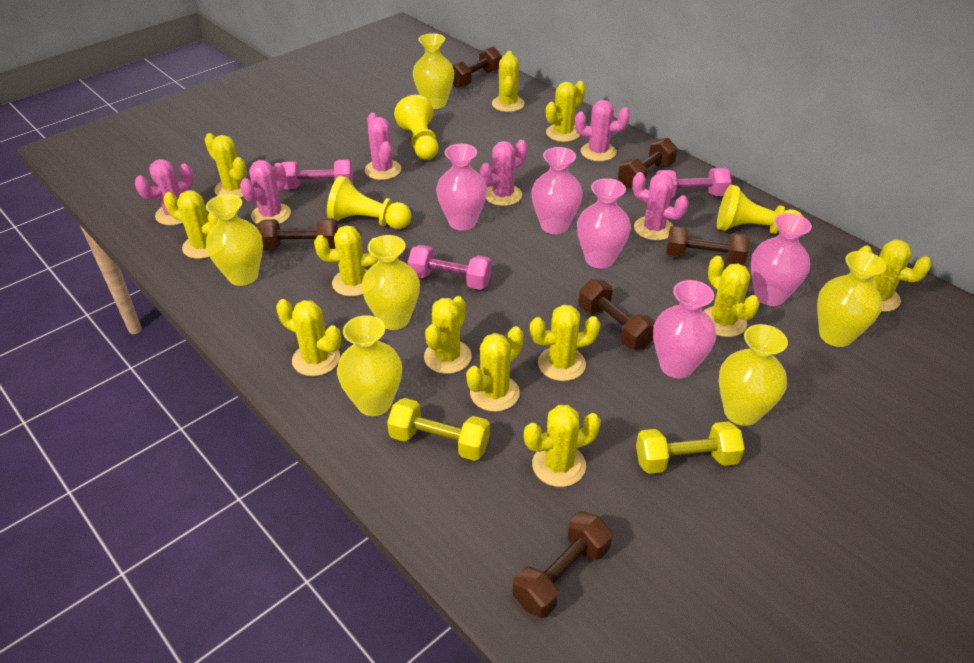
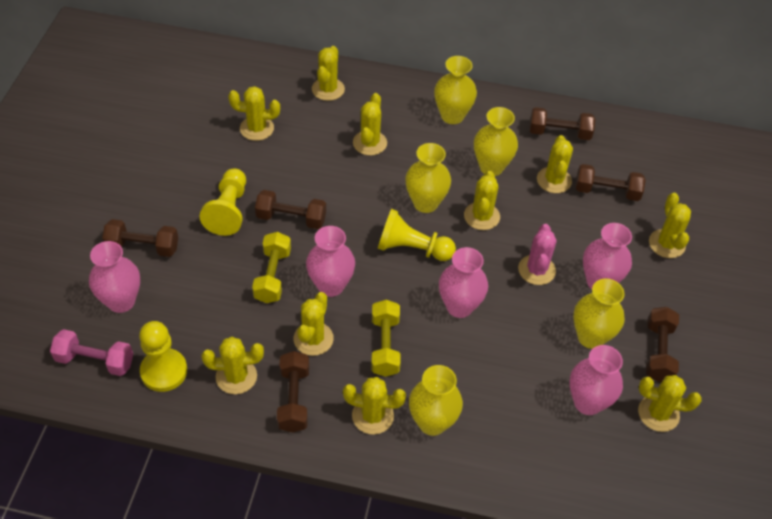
pink cactus: 6 -> 1
pink dumbbell: 3 -> 1
yellow cactus: 12 -> 10
yellow vase: 6 -> 5

